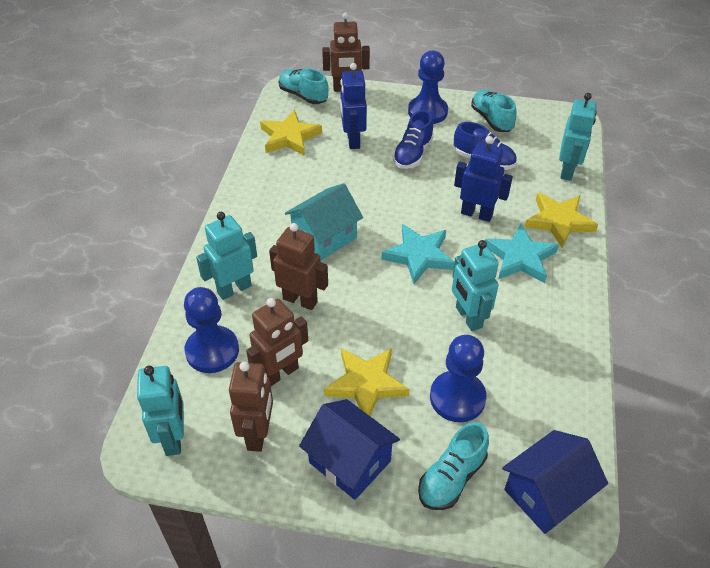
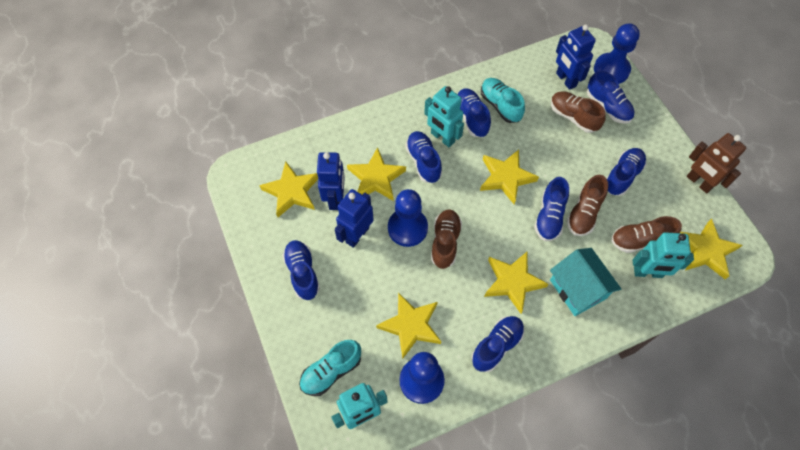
blue house: 2 -> 0
blue robot: 2 -> 3
blue shoe: 2 -> 7
brown robot: 4 -> 1
brown shoe: 0 -> 4
turquoise robot: 4 -> 3
turquoise shoe: 3 -> 2
turquoise star: 2 -> 0
yellow star: 3 -> 6

